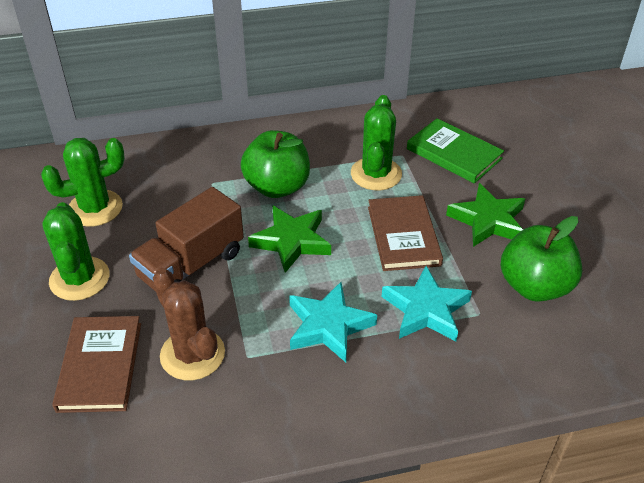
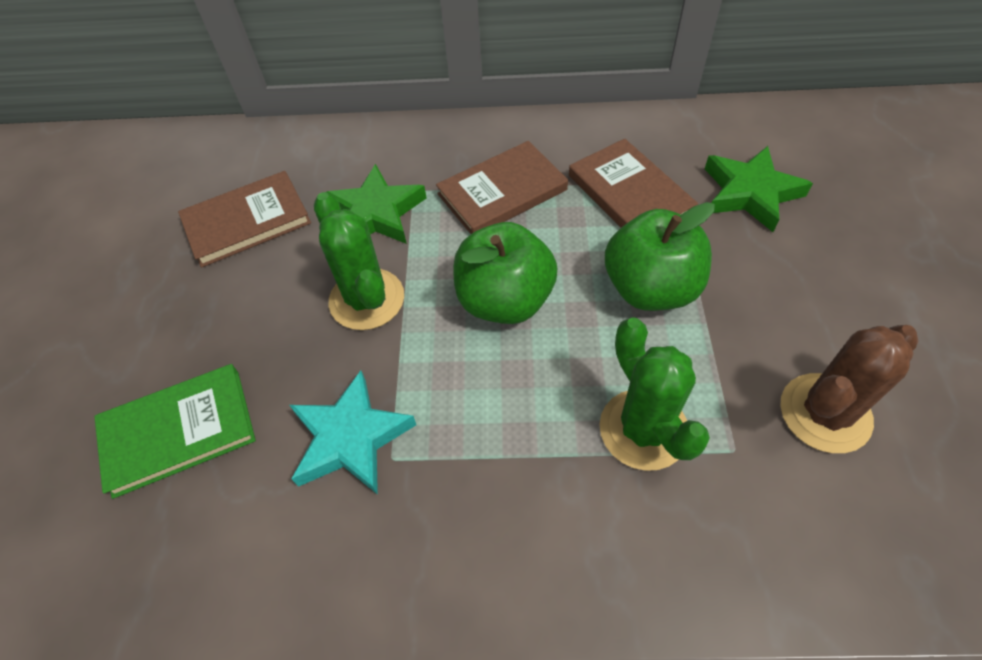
brown book: 2 -> 3
brown truck: 1 -> 0
green cactus: 3 -> 2
turquoise star: 2 -> 1

